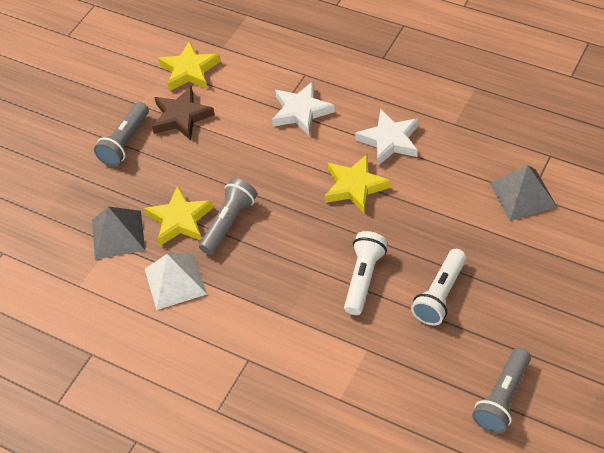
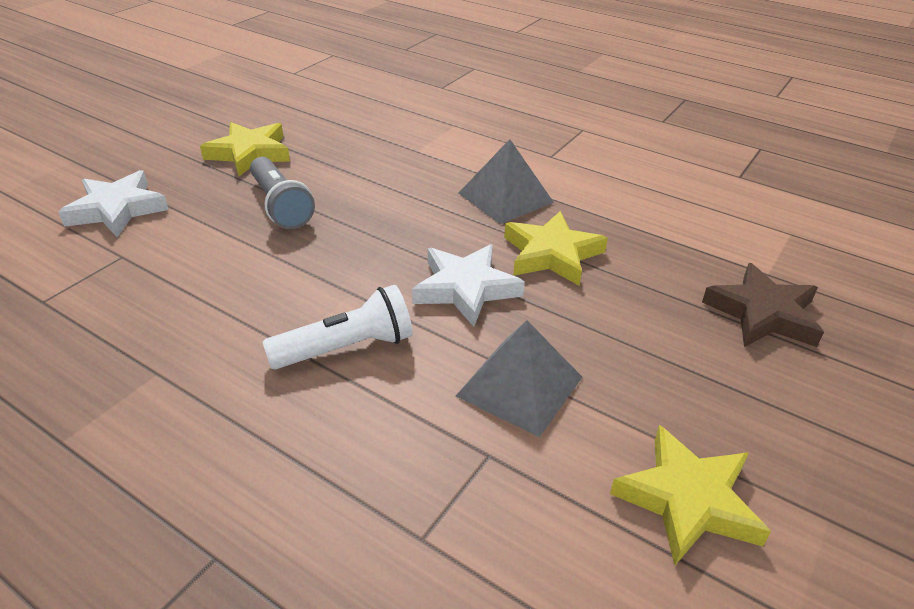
grey flashlight: 3 -> 1
white flashlight: 2 -> 1
white pyramid: 1 -> 0

